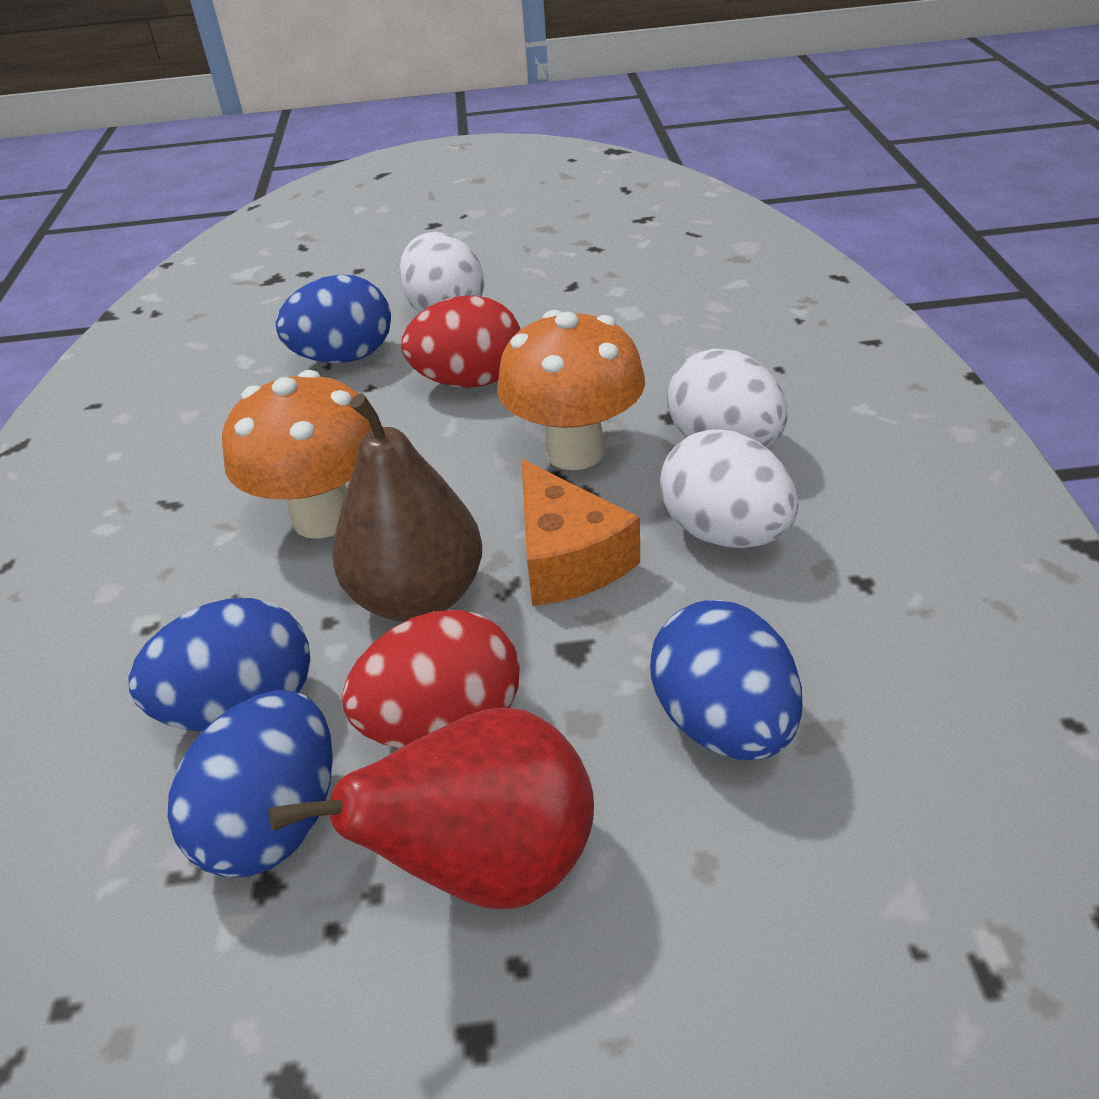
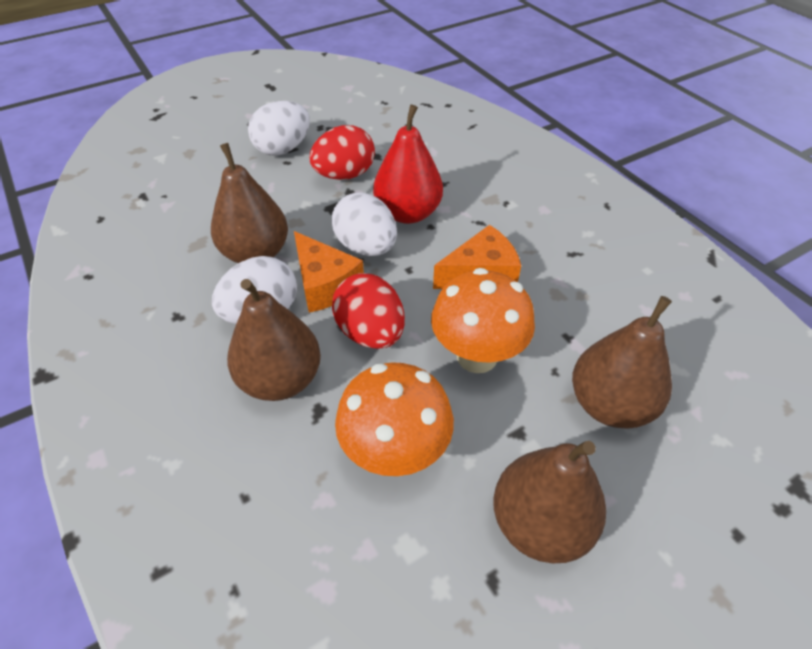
blue egg: 4 -> 0
brown pear: 1 -> 4
orange cheese: 1 -> 2

